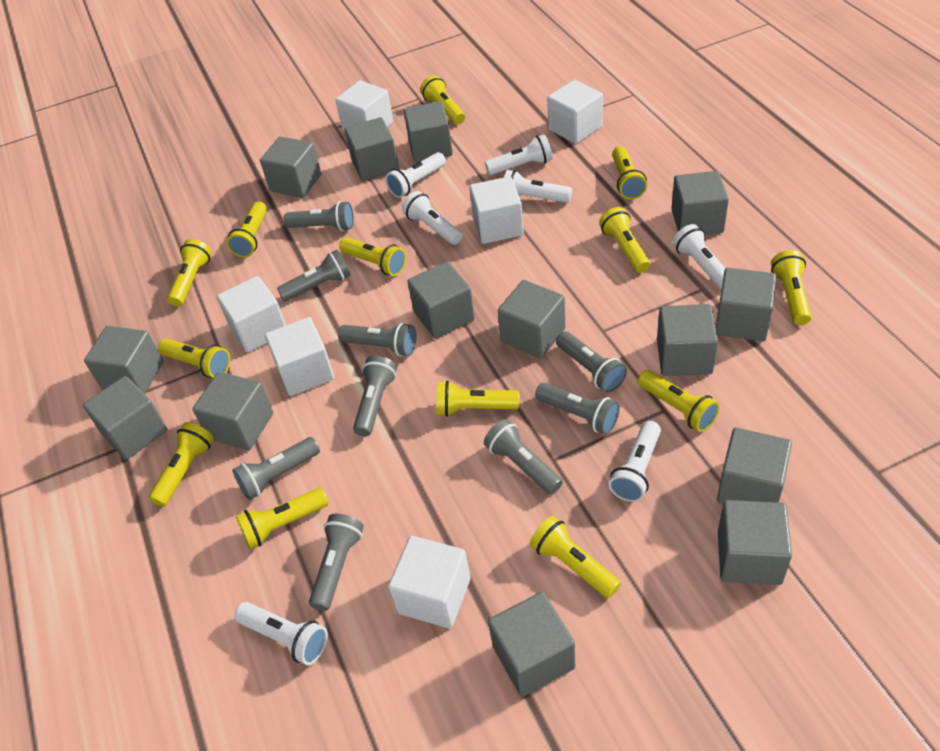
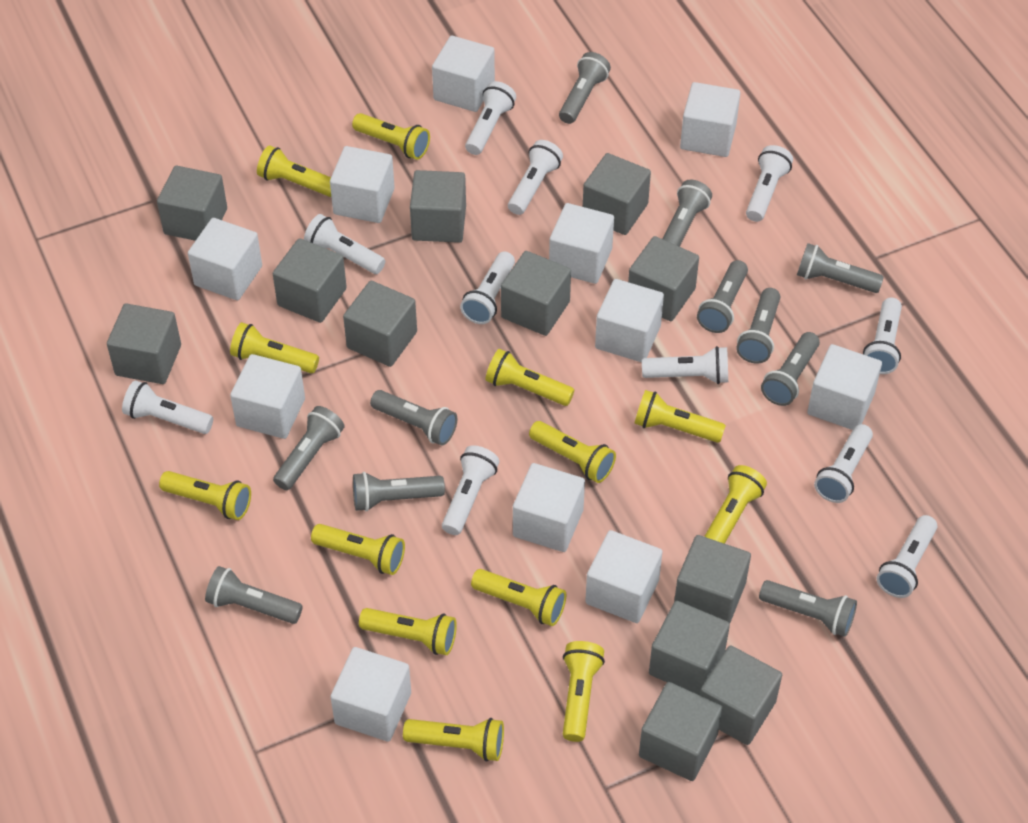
grey cube: 14 -> 12
grey flashlight: 9 -> 11
white cube: 6 -> 11
white flashlight: 7 -> 11

